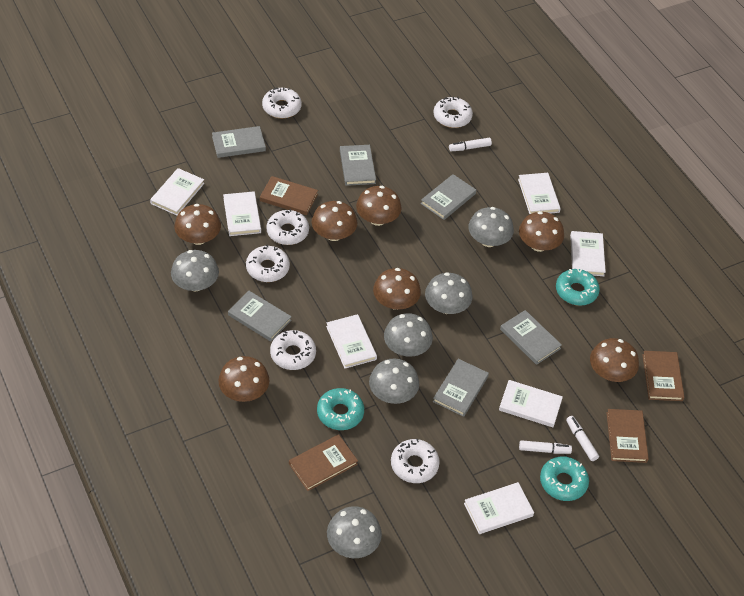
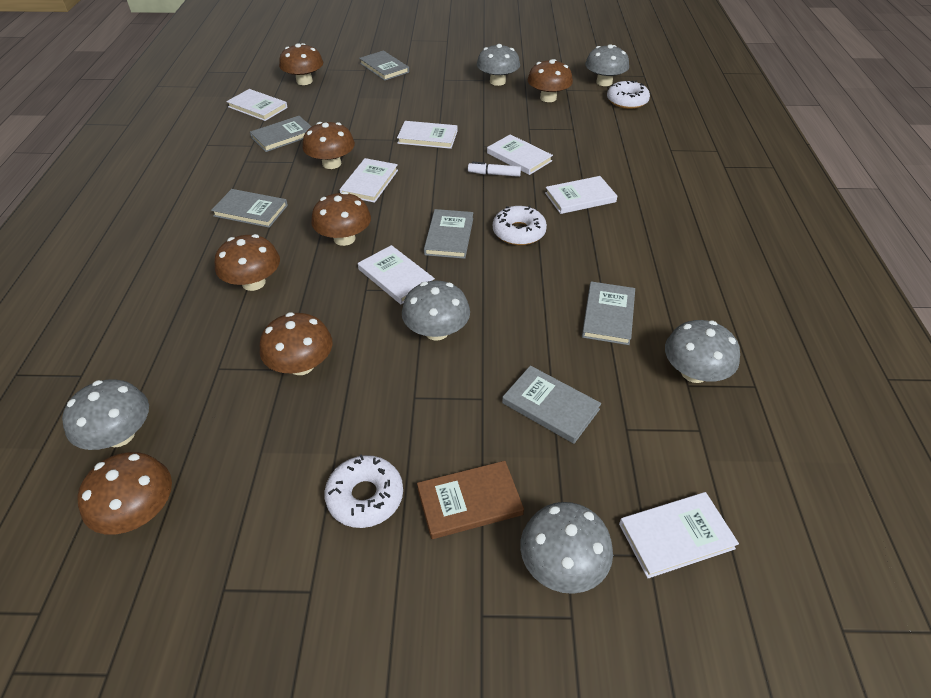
brown book: 4 -> 1
turquoise donut: 3 -> 0
white donut: 6 -> 3
white marker: 3 -> 1

